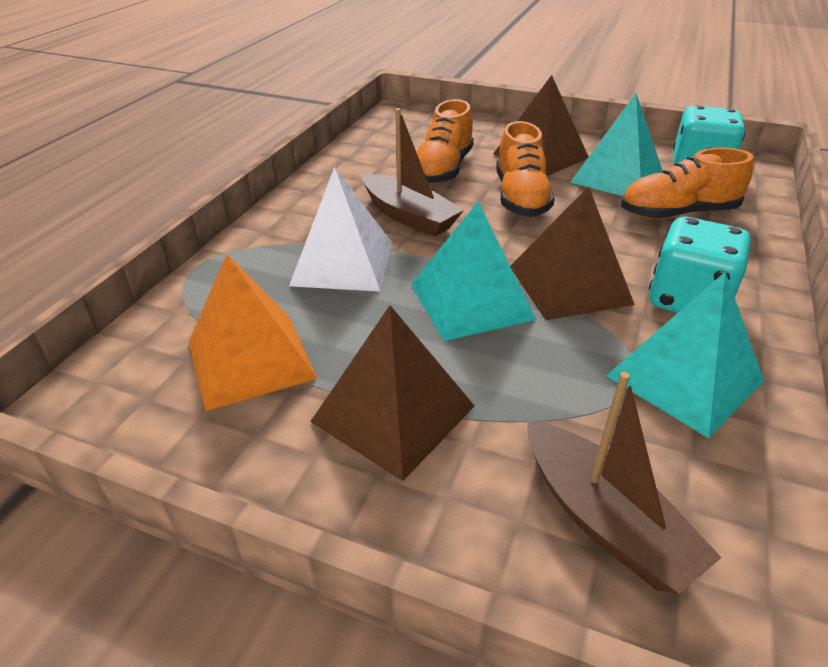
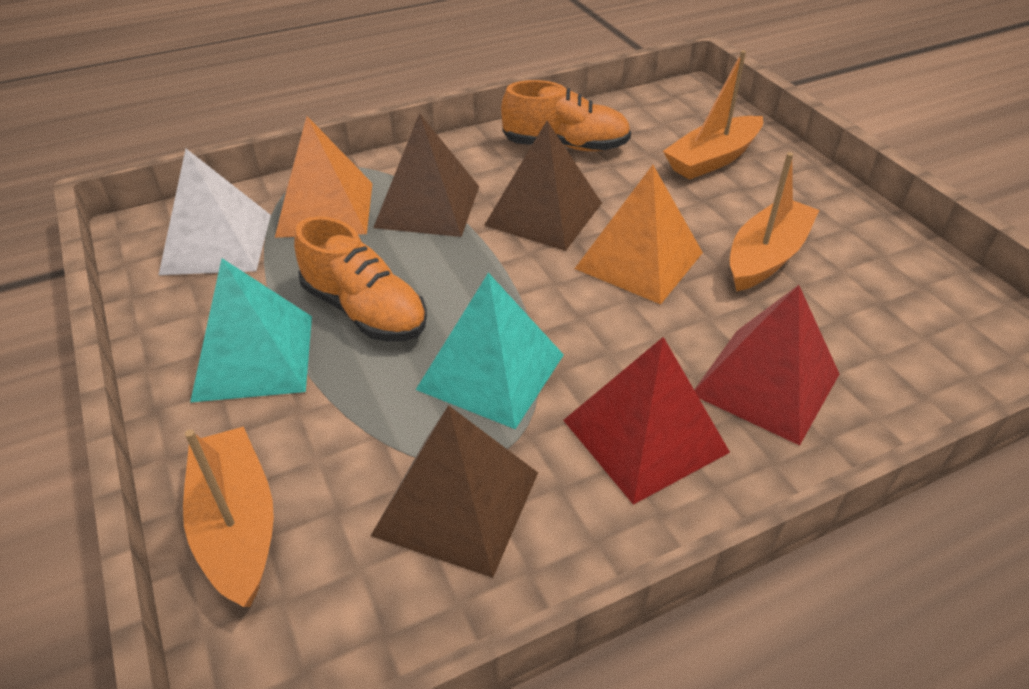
brown boat: 2 -> 0
orange boat: 0 -> 3
orange pyramid: 1 -> 2
orange shoe: 3 -> 2
red pyramid: 0 -> 2
turquoise dice: 2 -> 0
turquoise pyramid: 3 -> 2

